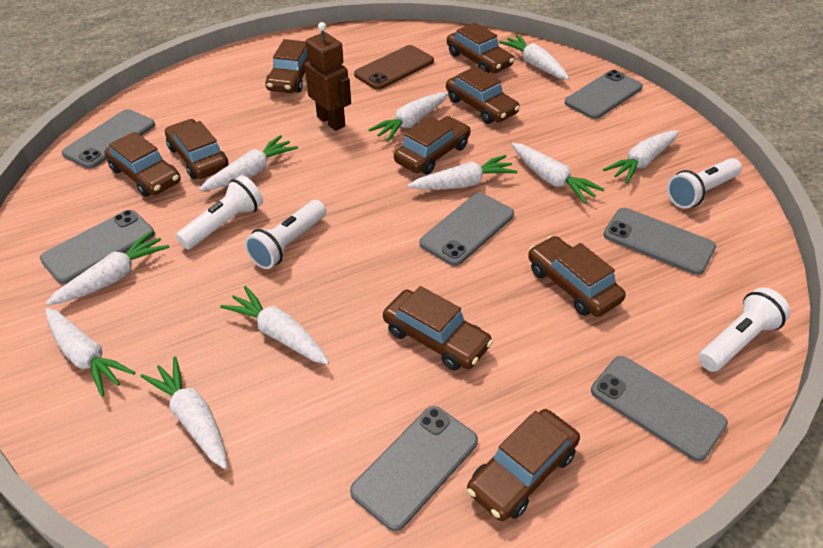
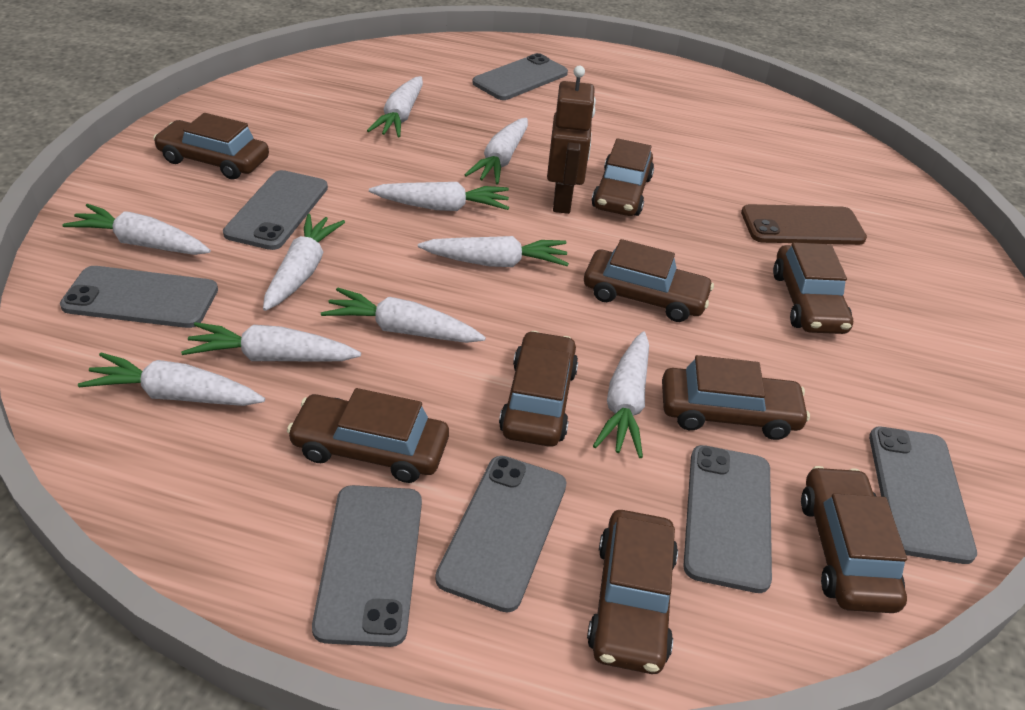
white flashlight: 4 -> 0

